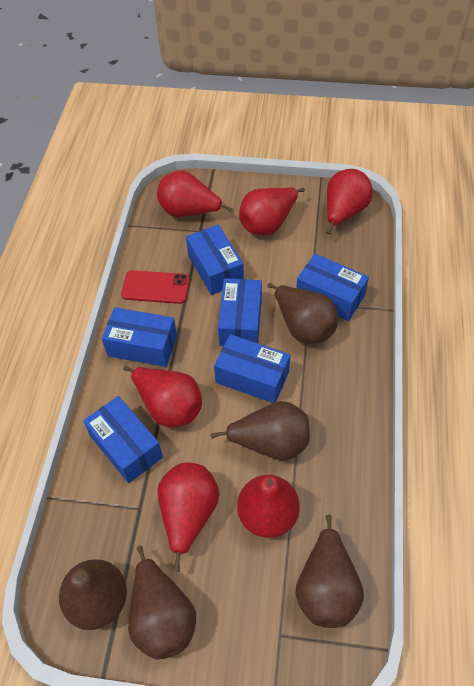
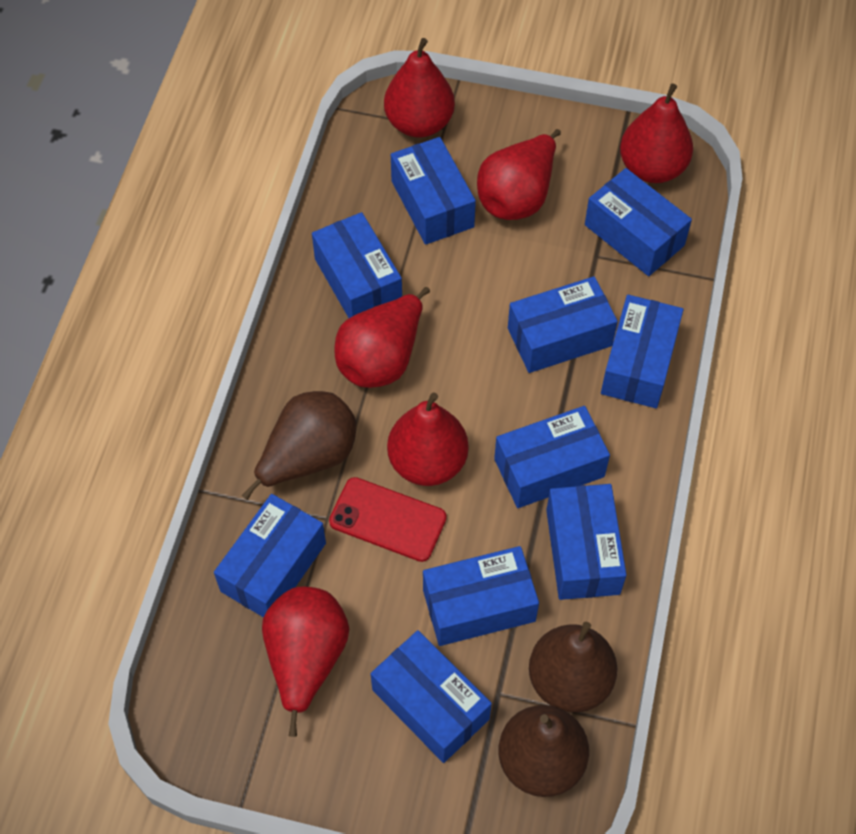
blue box: 6 -> 10
brown pear: 5 -> 3

